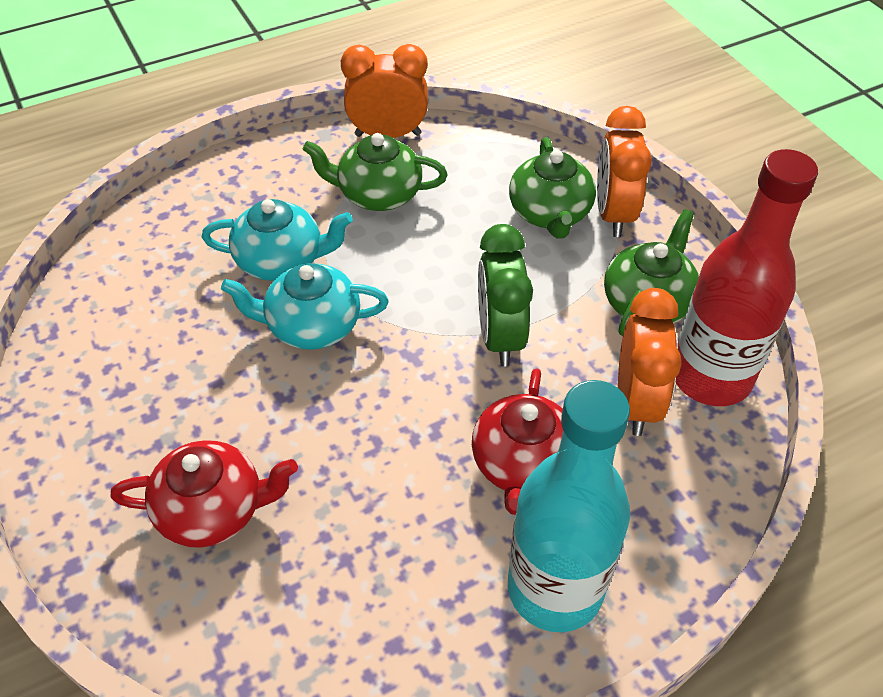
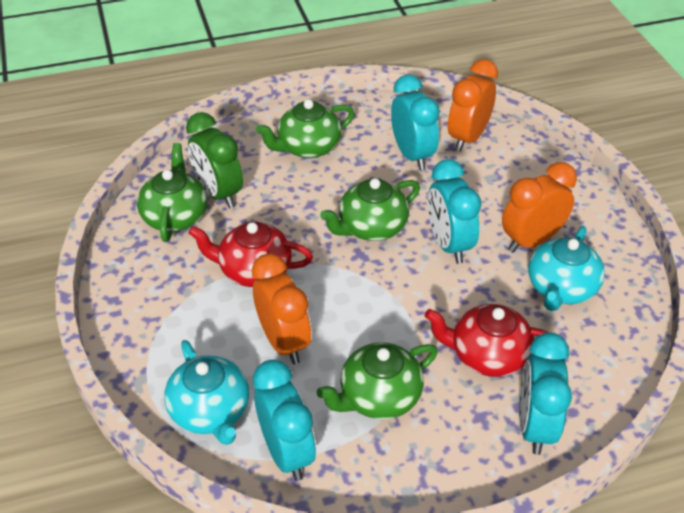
green teapot: 3 -> 4
red bottle: 1 -> 0
turquoise bottle: 1 -> 0
turquoise clock: 0 -> 4

